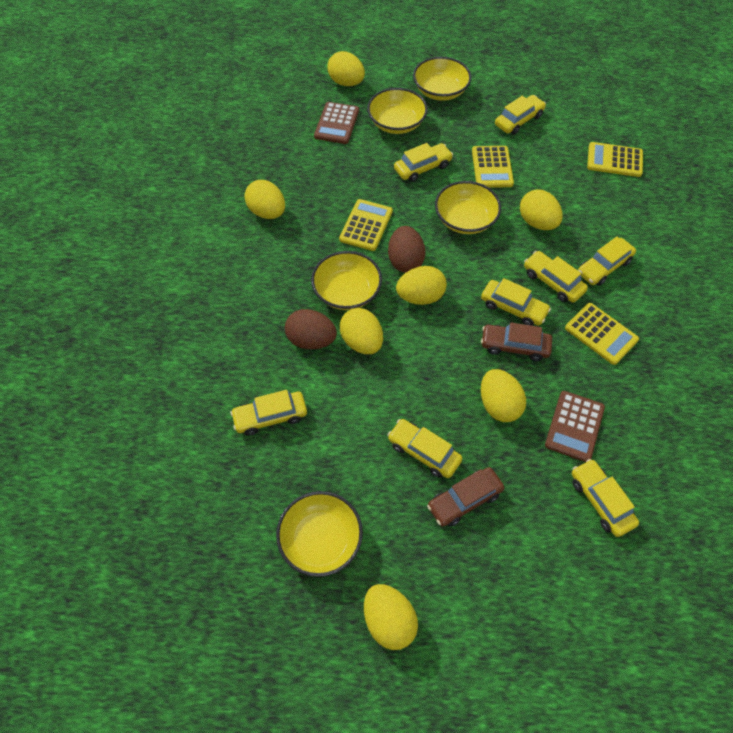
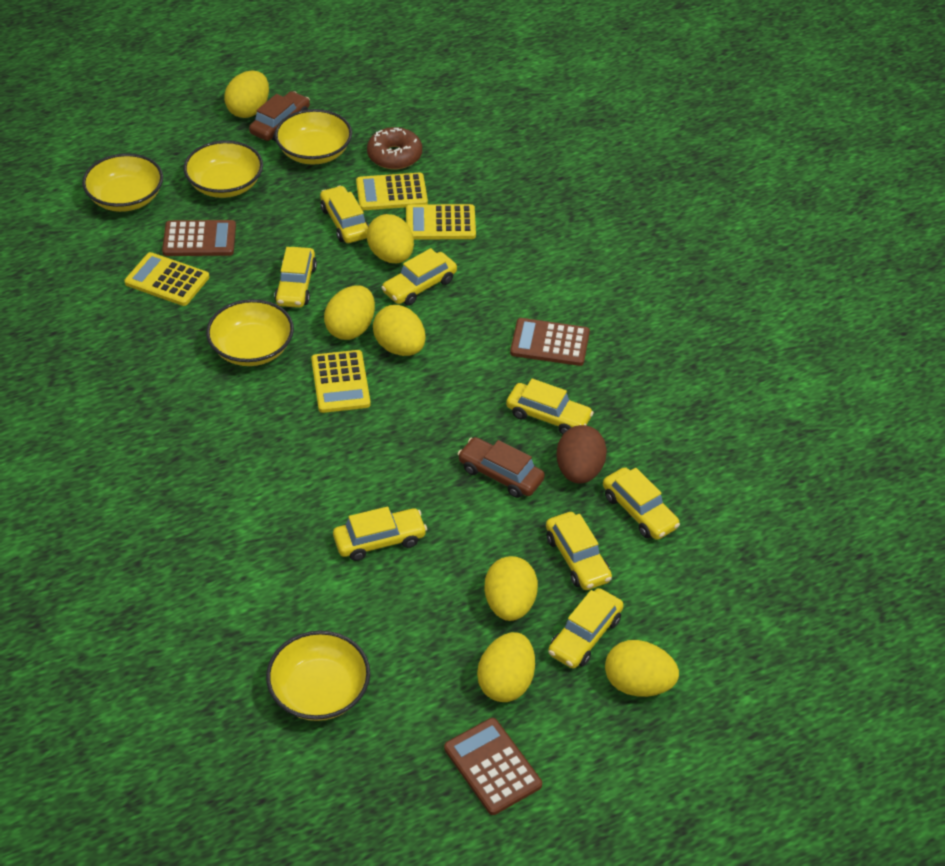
brown calculator: 2 -> 3
brown donut: 0 -> 1
brown egg: 2 -> 1

